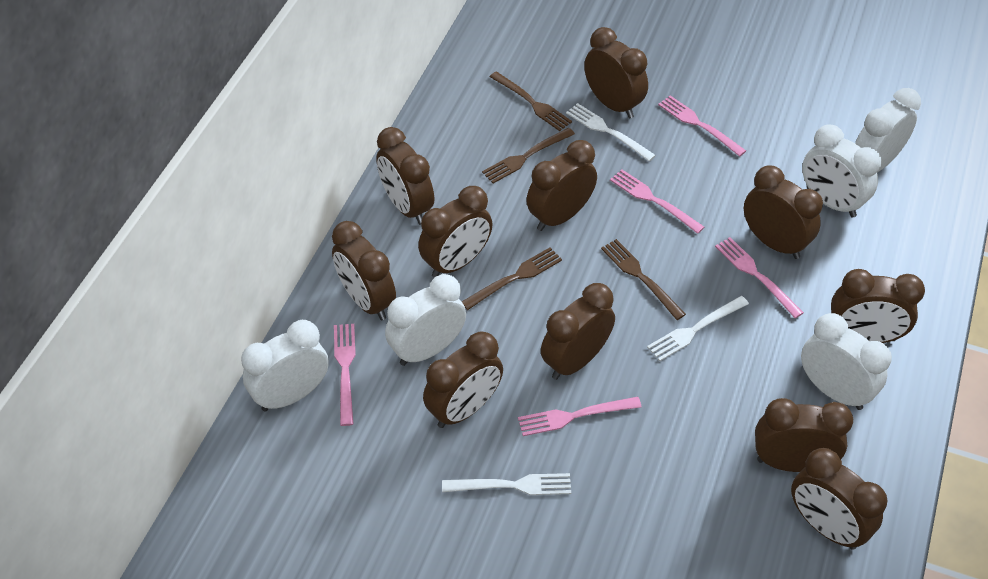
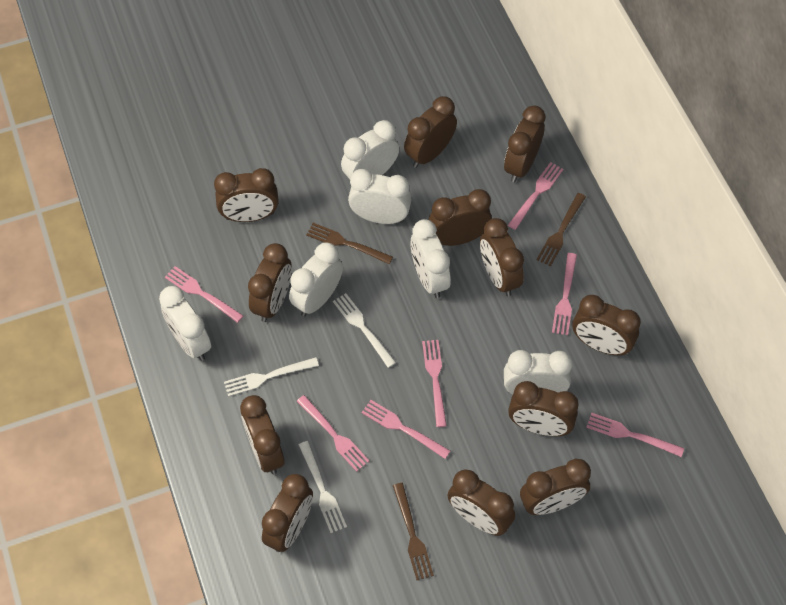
brown clock: 11 -> 12
brown fork: 4 -> 3
pink fork: 5 -> 7
white clock: 5 -> 6

